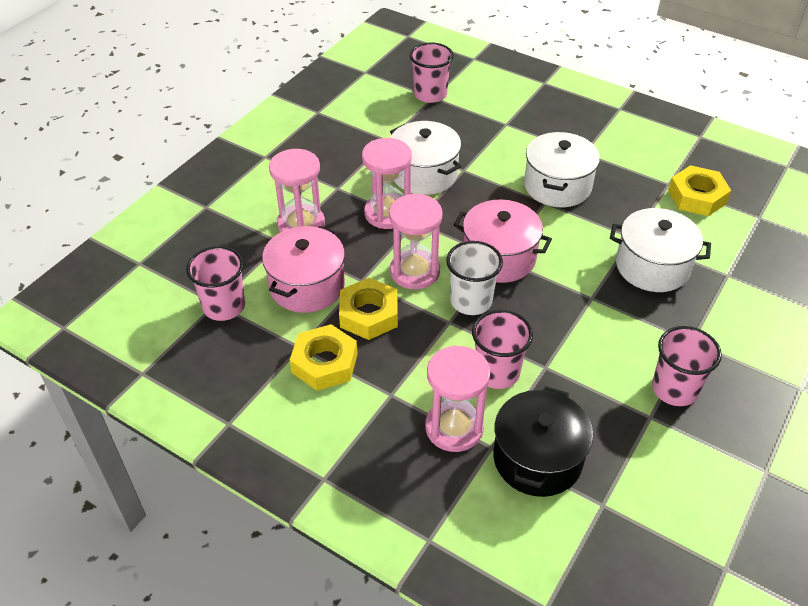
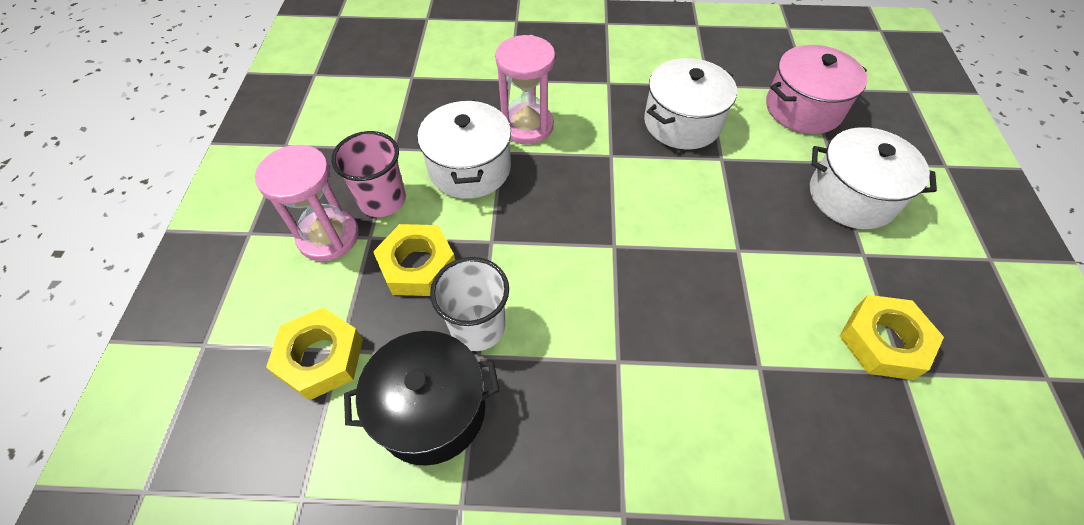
pink cup: 4 -> 1
pink hourglass: 4 -> 2
pink pot: 2 -> 1

